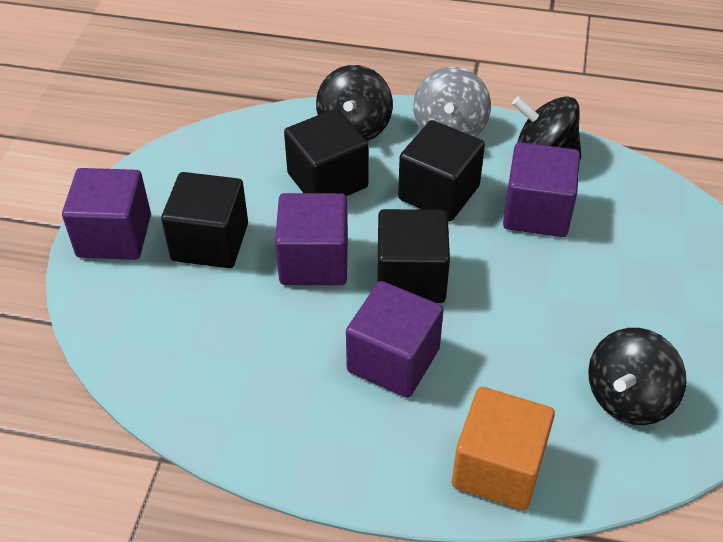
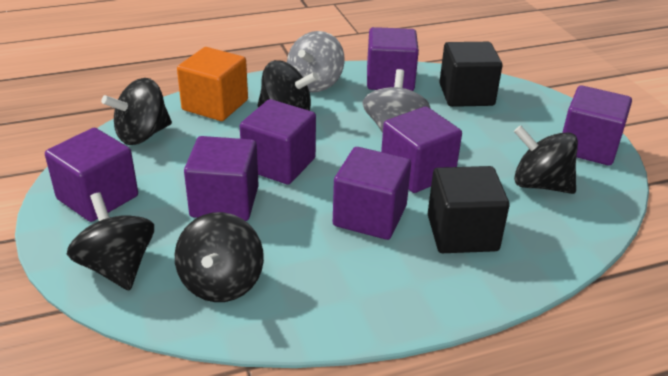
black cube: 4 -> 2
black spinning top: 3 -> 5
grey spinning top: 1 -> 2
purple cube: 4 -> 7

